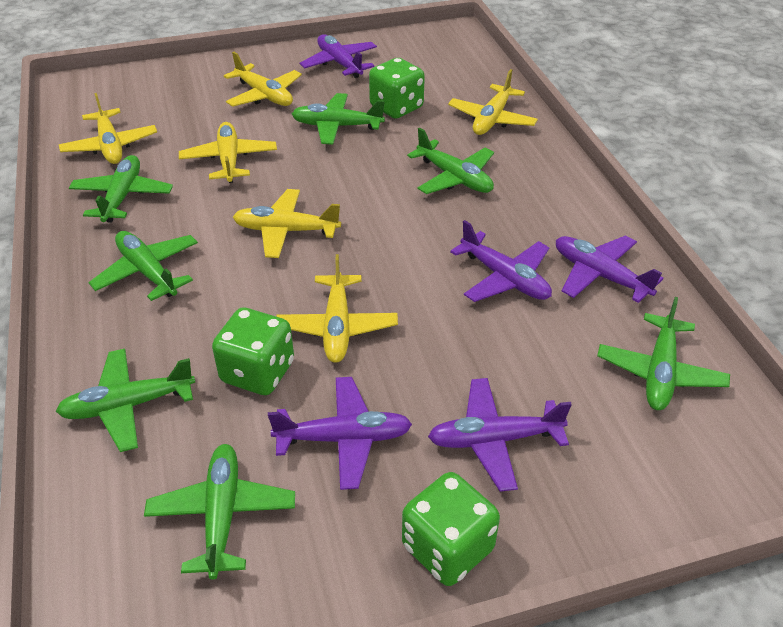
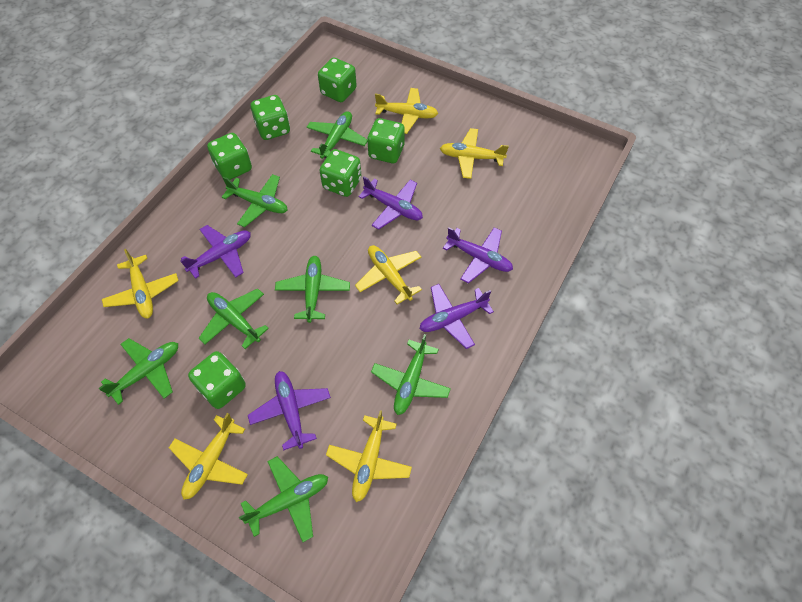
green dice: 3 -> 6

